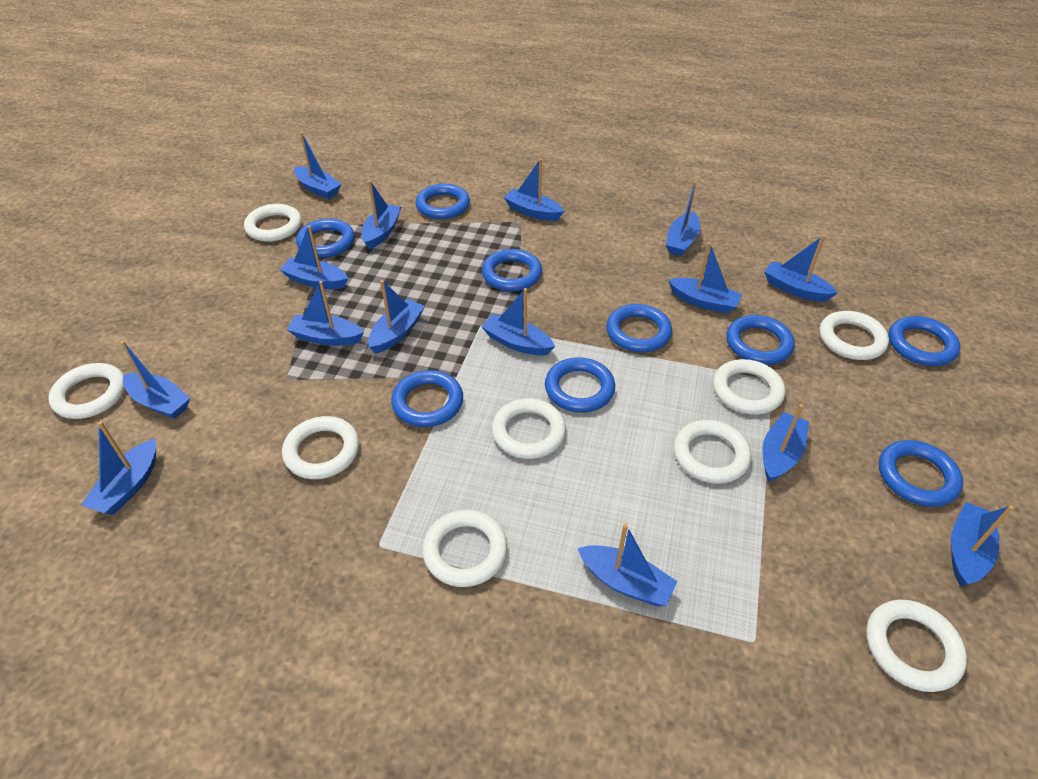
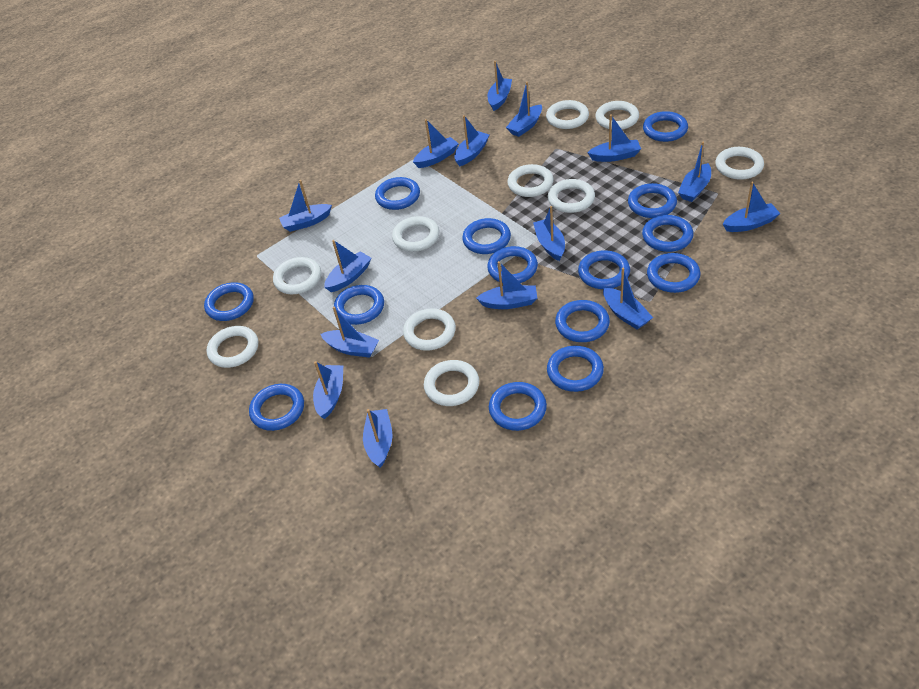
blue ring: 9 -> 14
white ring: 9 -> 10

